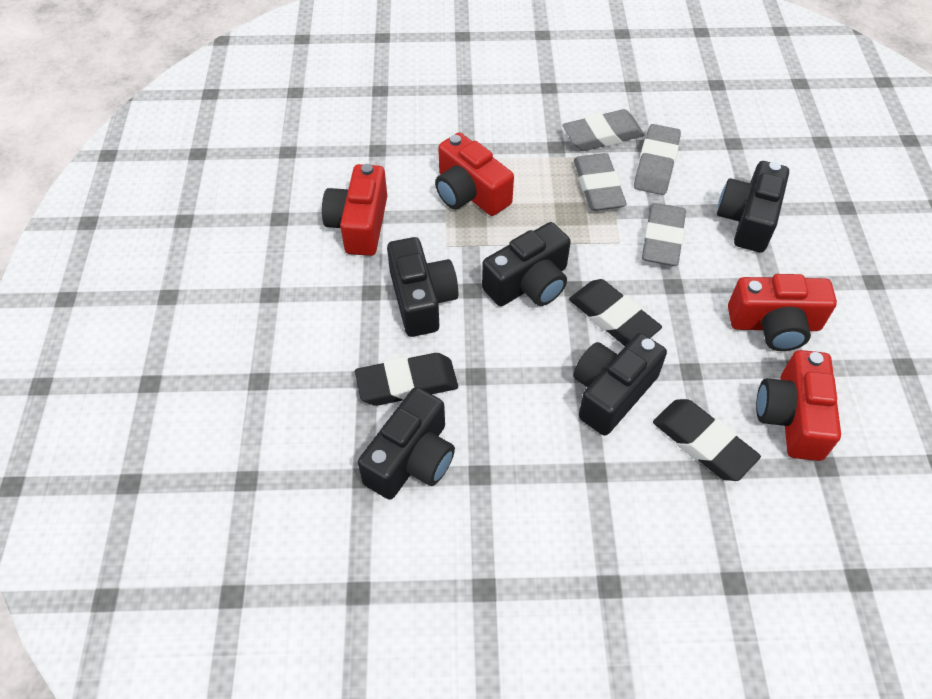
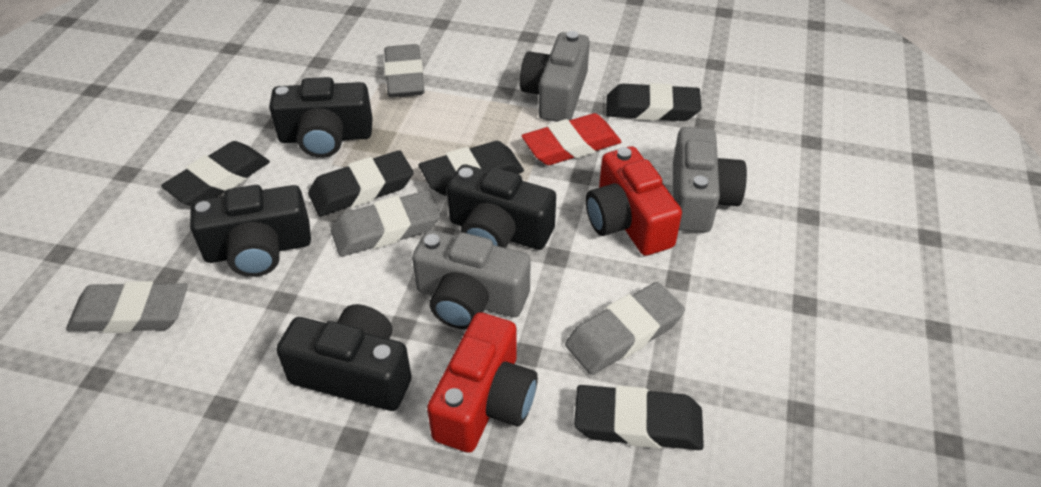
black camera: 5 -> 4
black eraser: 3 -> 5
grey camera: 0 -> 3
red camera: 4 -> 2
red eraser: 0 -> 1

